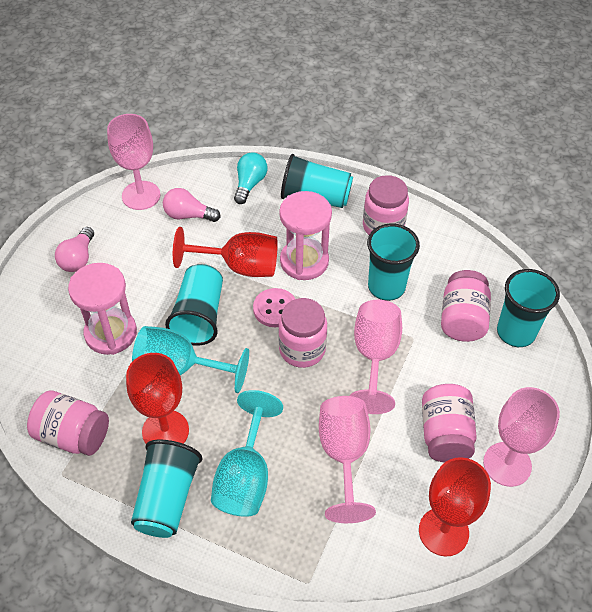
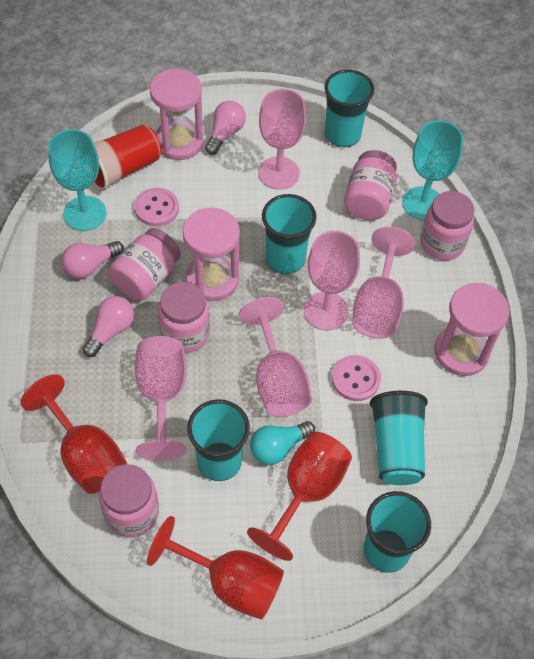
pink button: 1 -> 2
pink goblet: 4 -> 5
pink hourglass: 2 -> 3
pink light bulb: 2 -> 3
red cup: 0 -> 1

